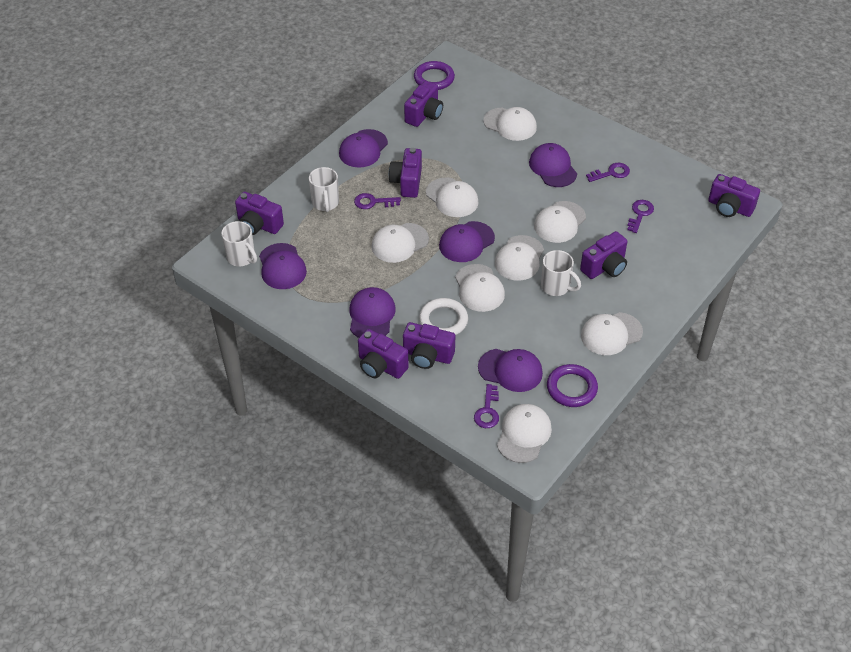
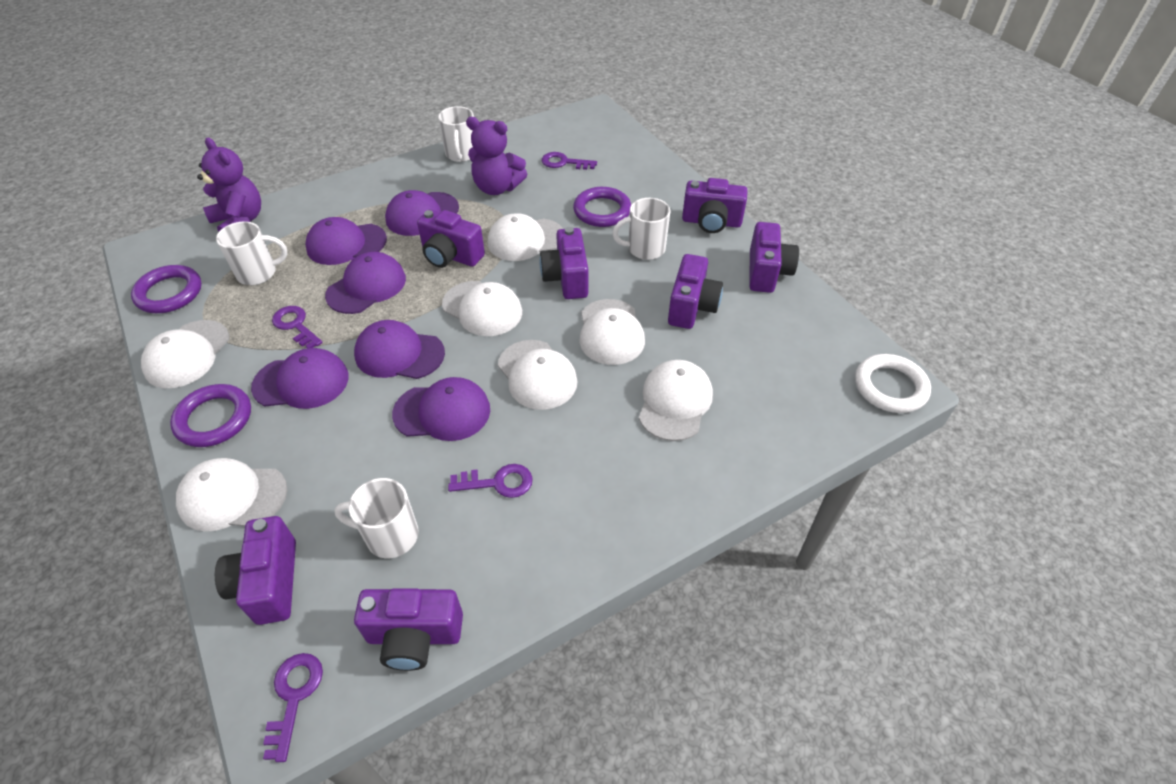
purple ring: 2 -> 3
purple teddy bear: 0 -> 2
white cap: 8 -> 7
white mug: 3 -> 4

